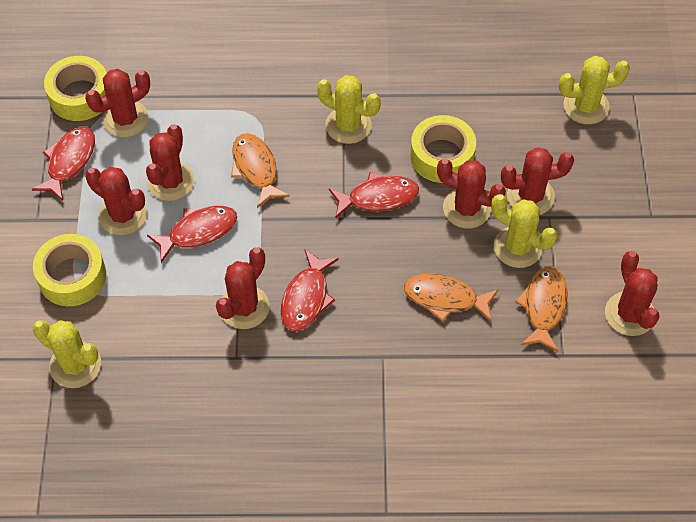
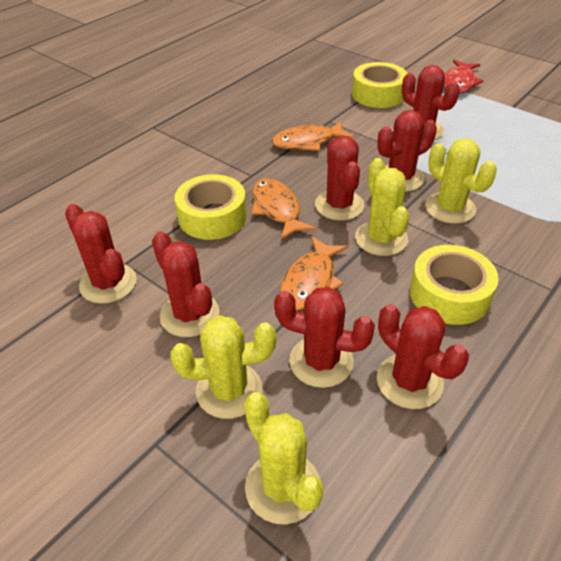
red fish: 4 -> 1

